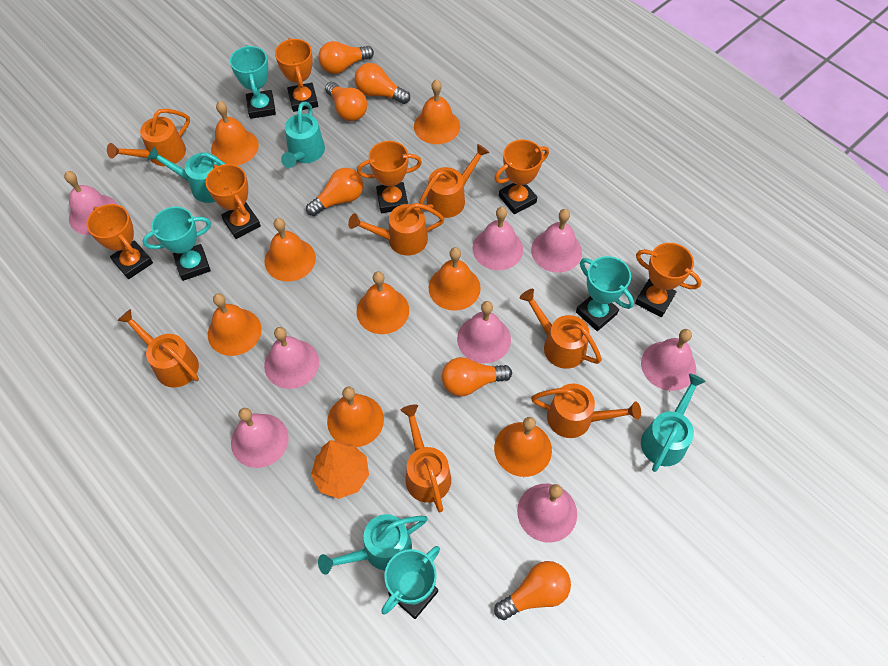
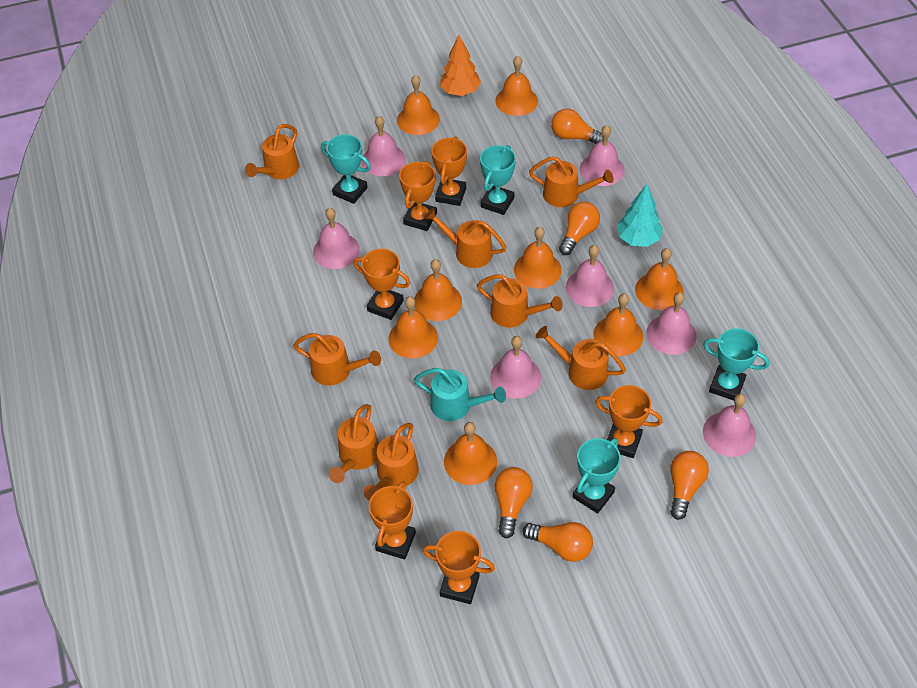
orange light bulb: 6 -> 5
orange watering can: 7 -> 8
pink bell: 8 -> 7
turquoise tree: 0 -> 1
turquoise watering can: 4 -> 1

